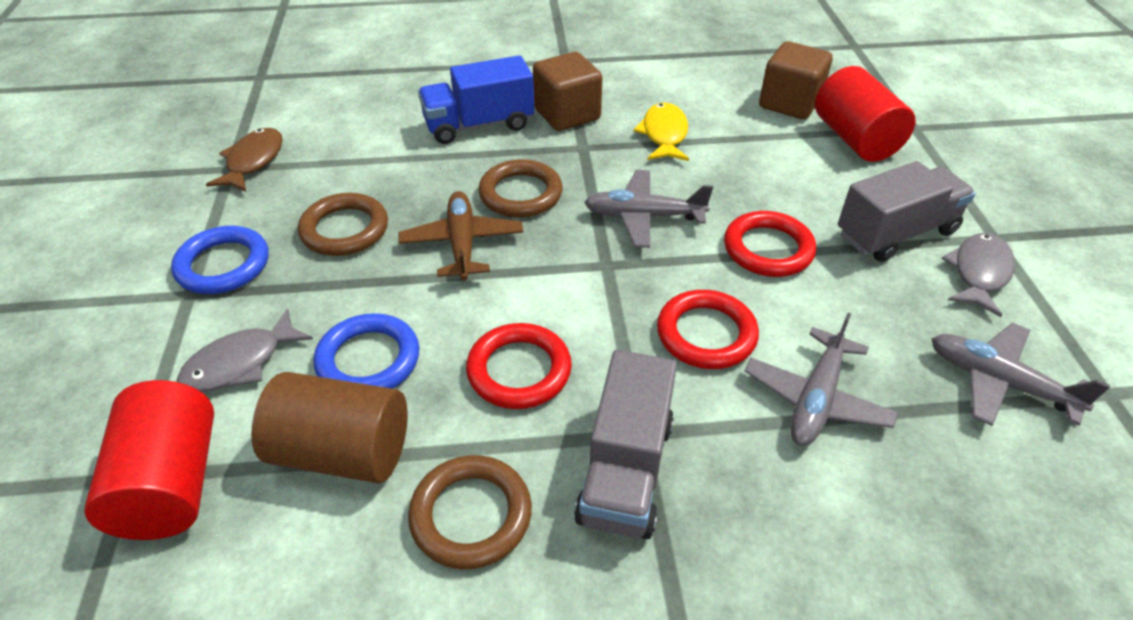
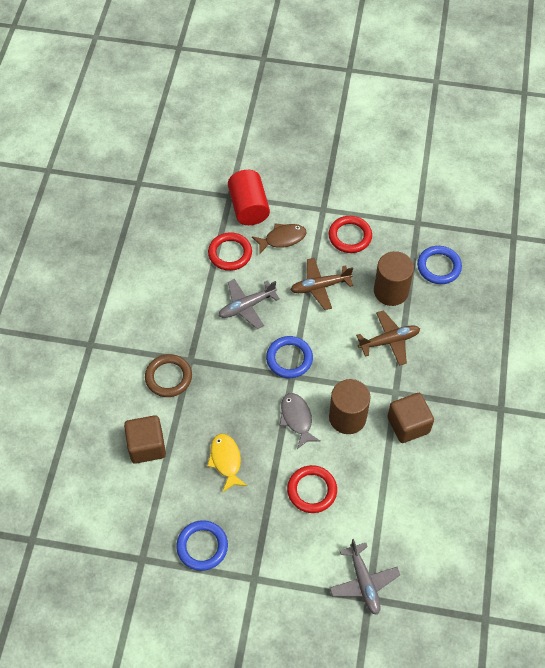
blue ring: 2 -> 3
blue truck: 1 -> 0
brown cylinder: 1 -> 2
brown plane: 1 -> 2
brown ring: 3 -> 1
grey fish: 2 -> 1
grey plane: 3 -> 2
grey truck: 2 -> 0
red cylinder: 2 -> 1

